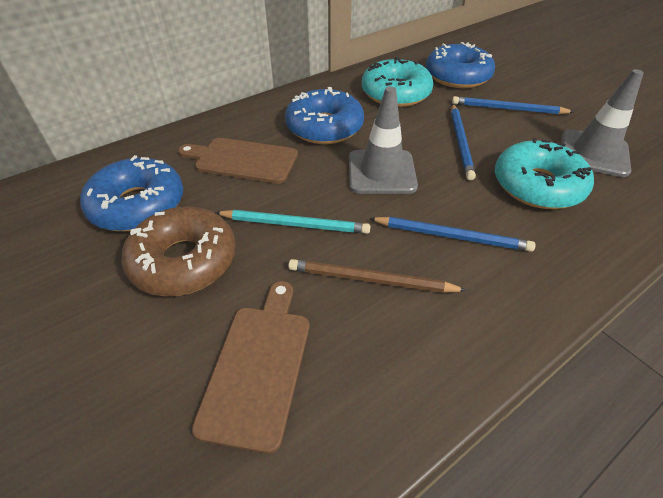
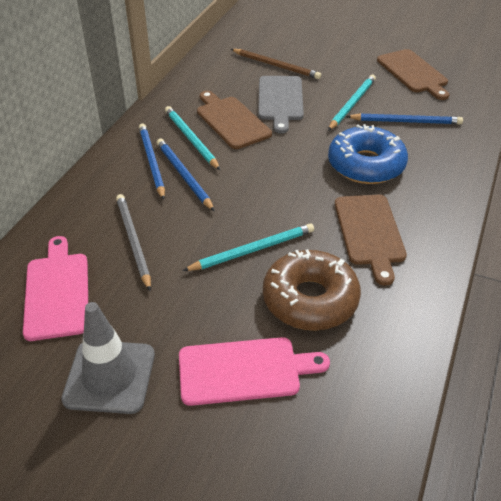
blue donut: 3 -> 1
brown cutting board: 2 -> 3
grey cutting board: 0 -> 1
grey pencil: 0 -> 1
grey traffic cone: 2 -> 1
pink cutting board: 0 -> 2
turquoise donut: 2 -> 0
turquoise pencil: 1 -> 3

